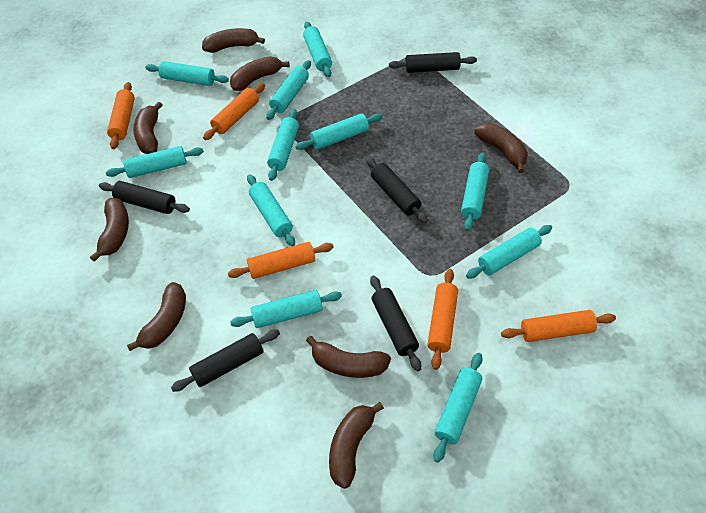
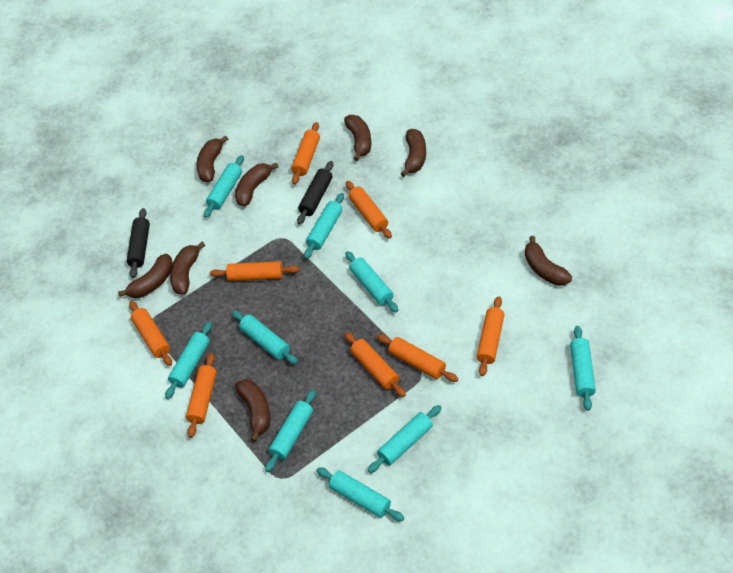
black rolling pin: 5 -> 2
orange rolling pin: 5 -> 8
turquoise rolling pin: 11 -> 9

